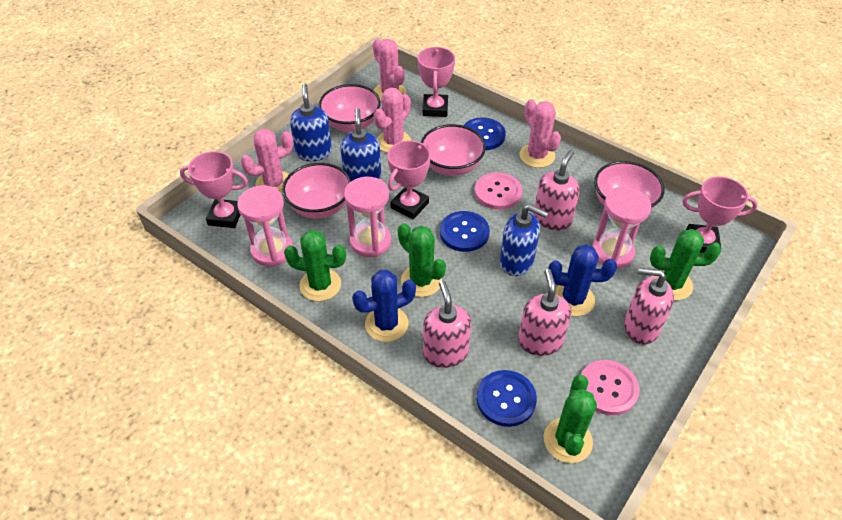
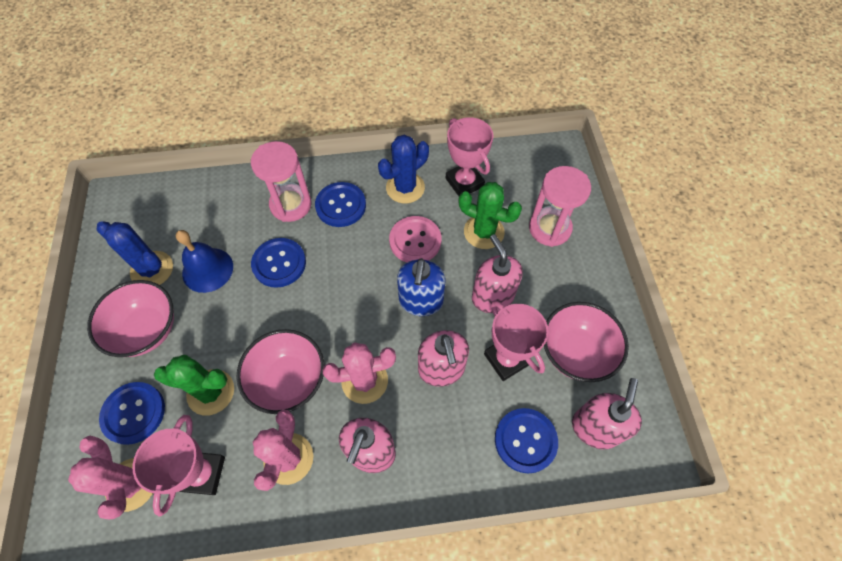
blue bell: 0 -> 1
blue button: 3 -> 4
blue soap dispenser: 3 -> 1
green cactus: 4 -> 2
pink bowl: 4 -> 3
pink button: 2 -> 1
pink cactus: 4 -> 3
pink hourglass: 3 -> 2
pink trophy: 4 -> 3

